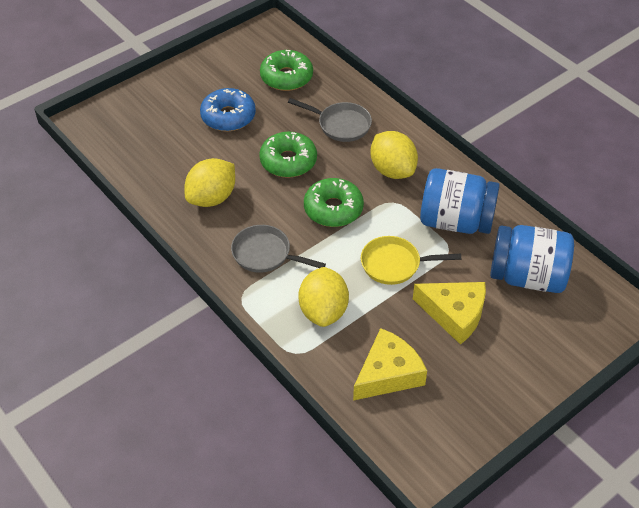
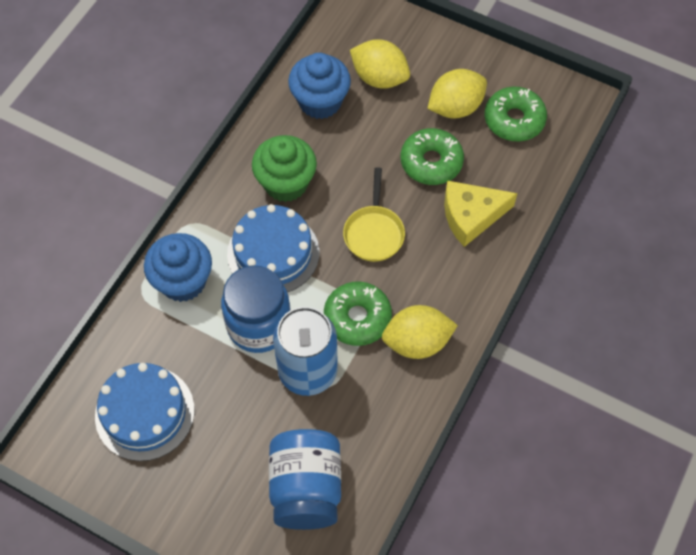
blue cake: 0 -> 2
blue can: 0 -> 1
blue cupcake: 0 -> 2
blue donut: 1 -> 0
green cupcake: 0 -> 1
grey pan: 2 -> 0
yellow cheese: 2 -> 1

